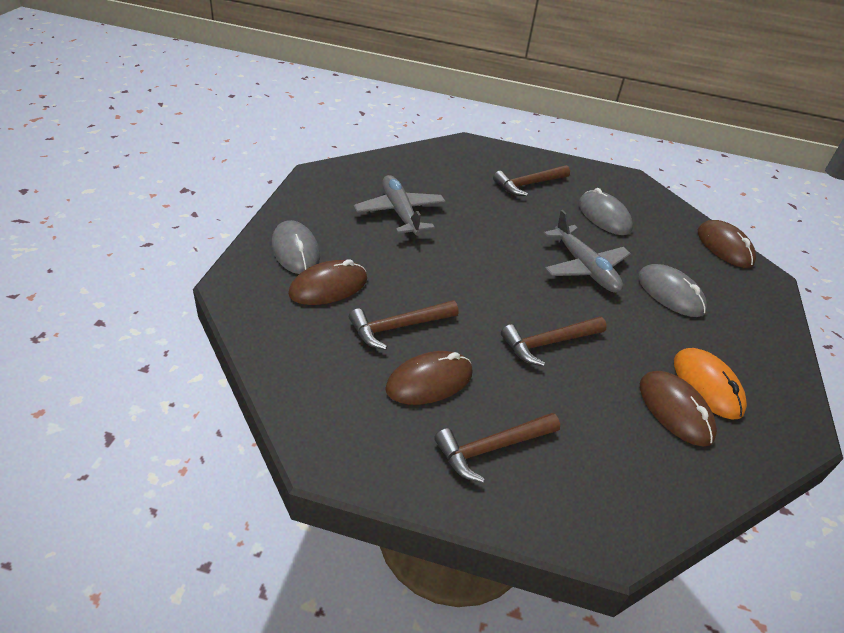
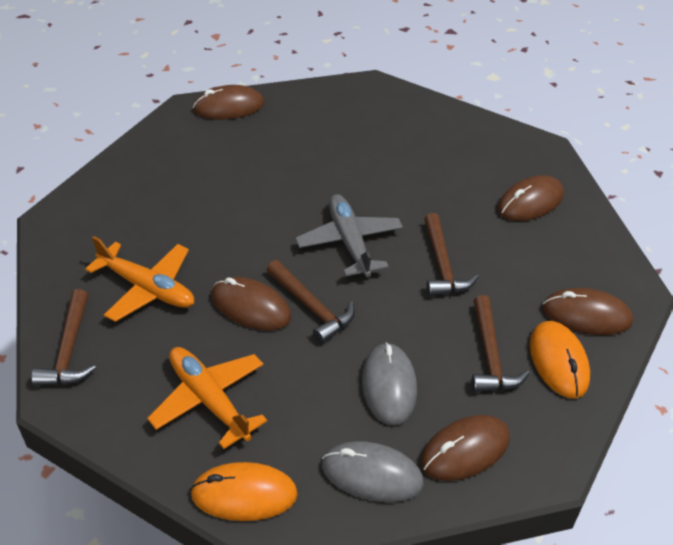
brown mouse: 4 -> 5
grey mouse: 3 -> 2
grey plane: 2 -> 1
orange mouse: 1 -> 2
orange plane: 0 -> 2

